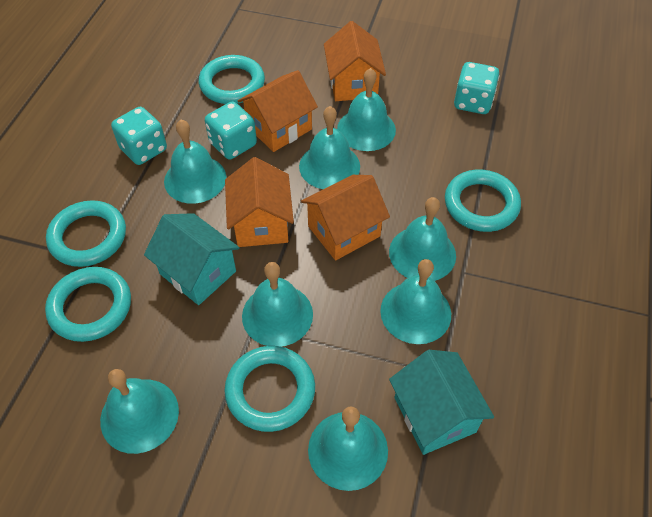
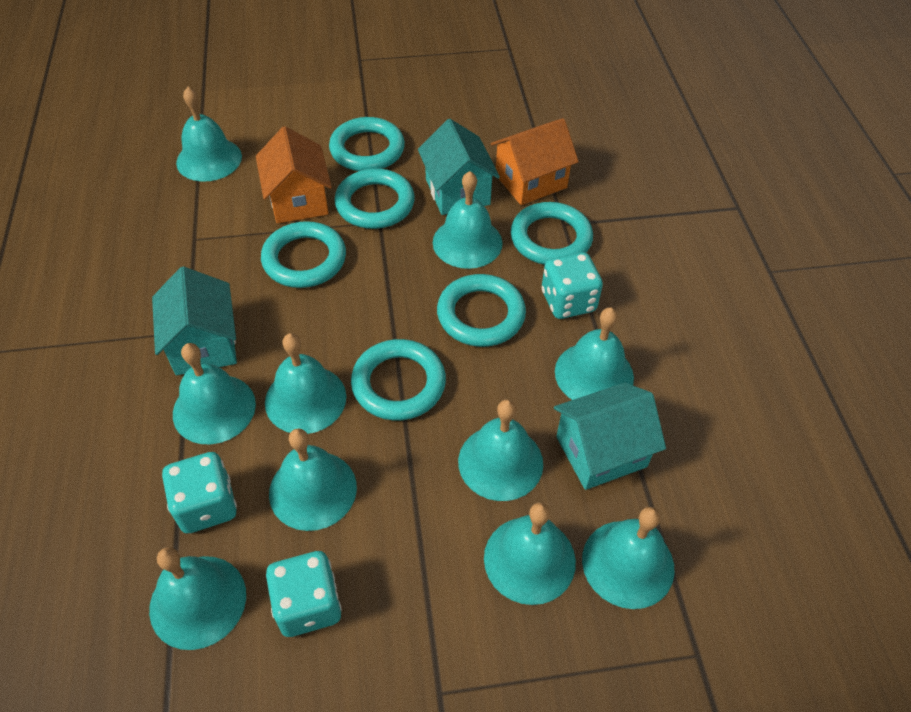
orange house: 4 -> 2
turquoise bell: 8 -> 10
turquoise house: 2 -> 3
turquoise ring: 5 -> 6

